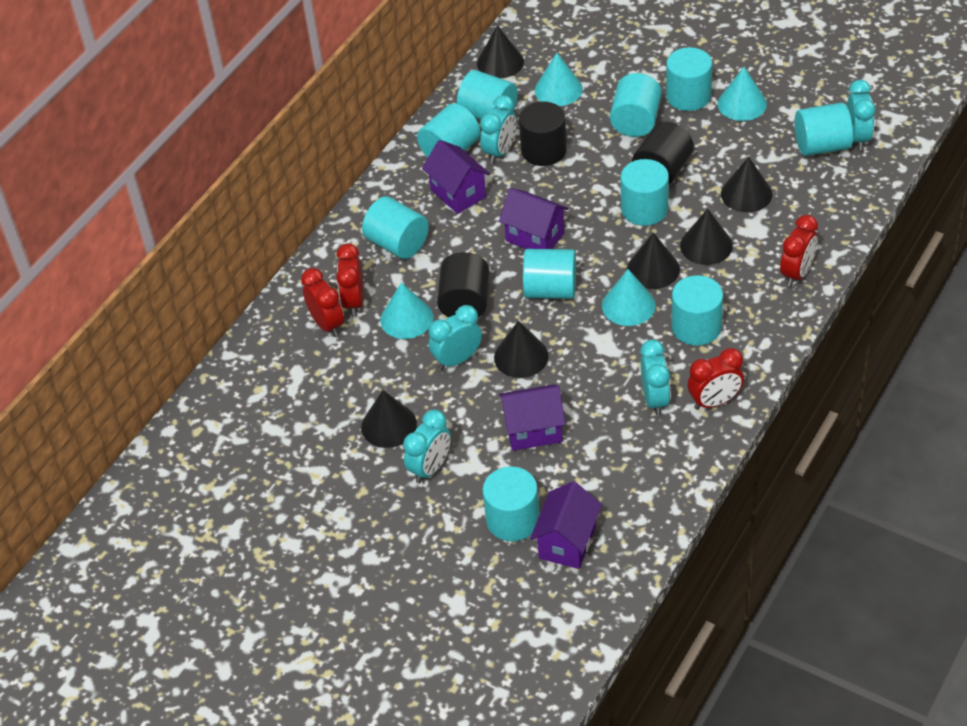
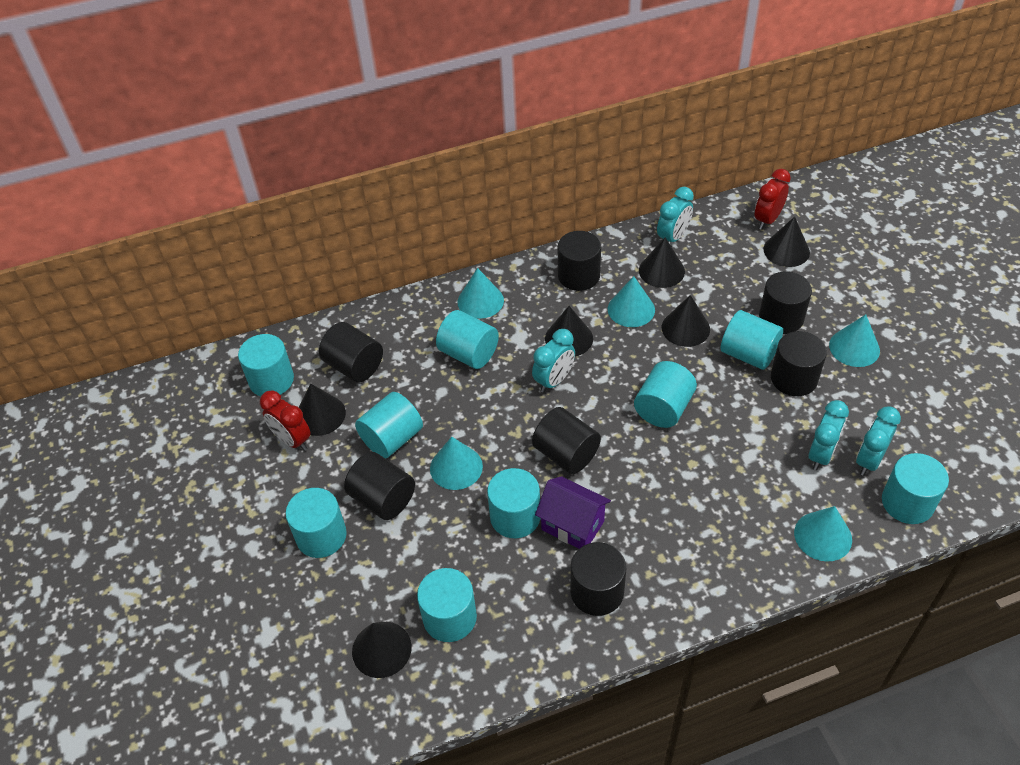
black cylinder: 3 -> 7
purple house: 4 -> 1
red clock: 4 -> 2
turquoise clock: 5 -> 4
turquoise cone: 4 -> 5
turquoise cylinder: 10 -> 9

